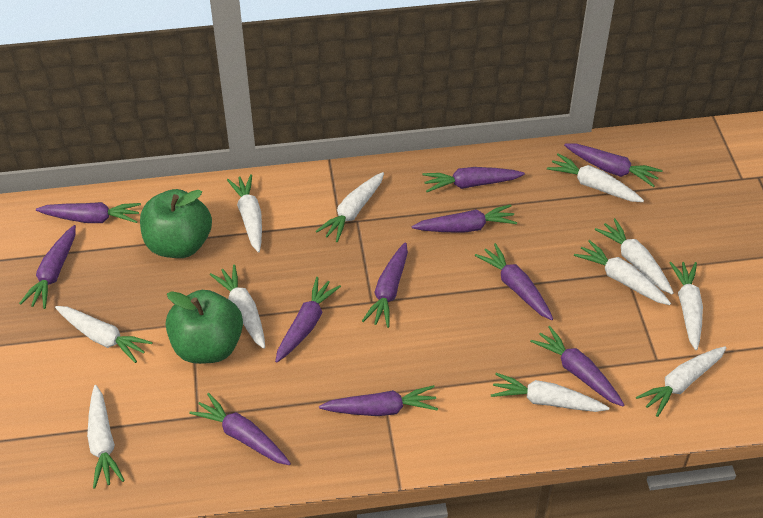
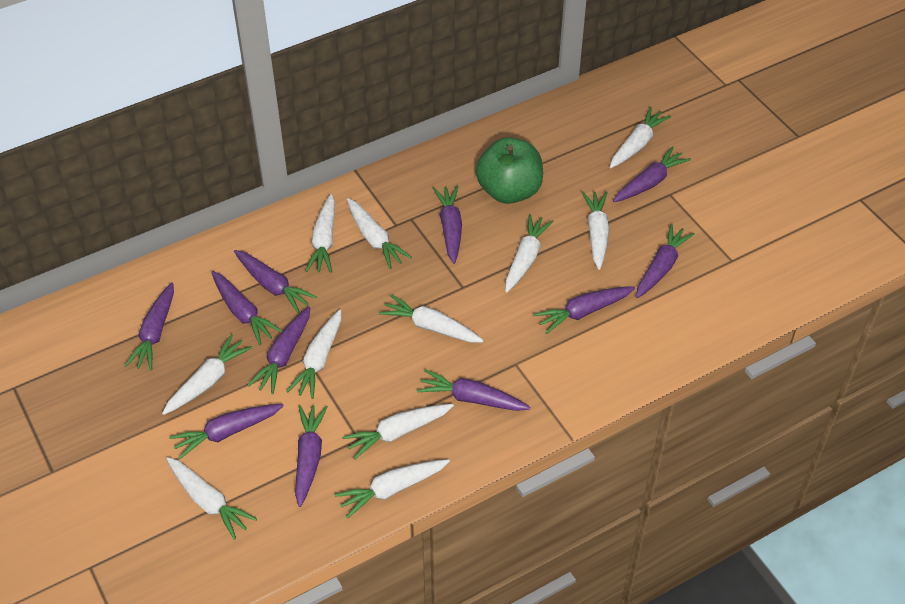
green apple: 2 -> 1

